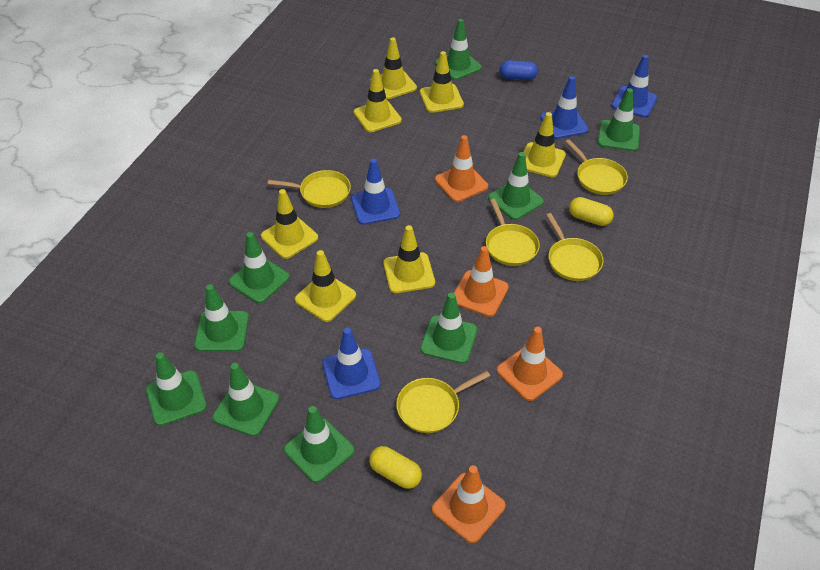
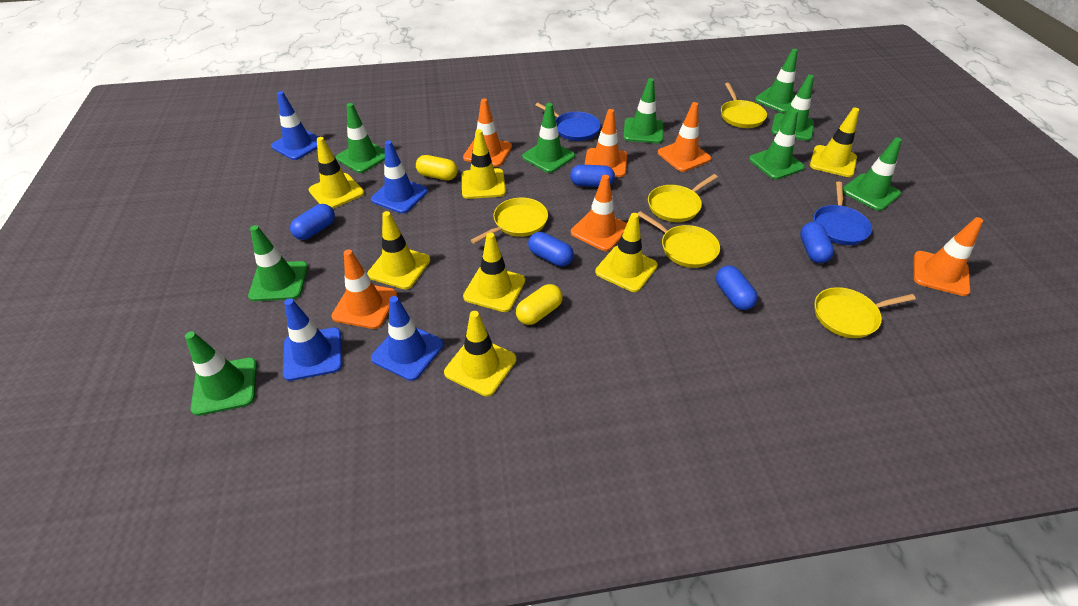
blue capsule: 1 -> 5
blue pan: 0 -> 2
orange traffic cone: 4 -> 6

